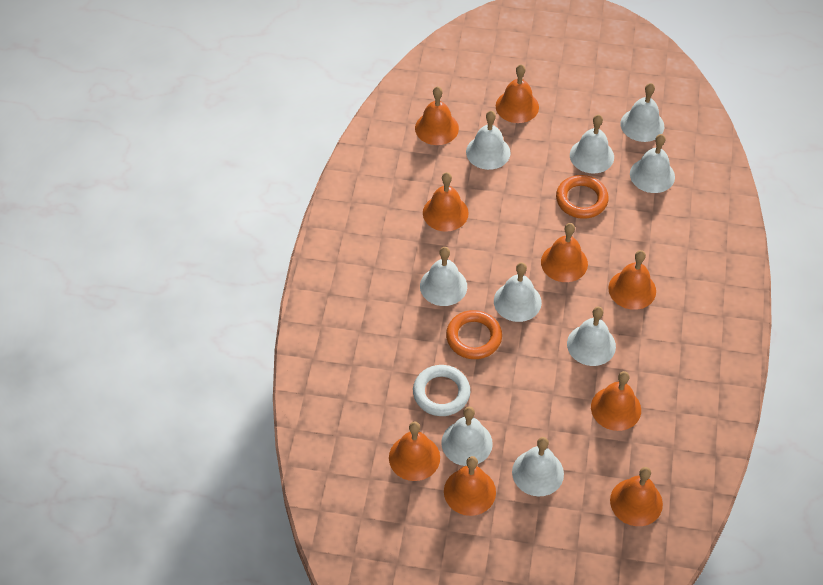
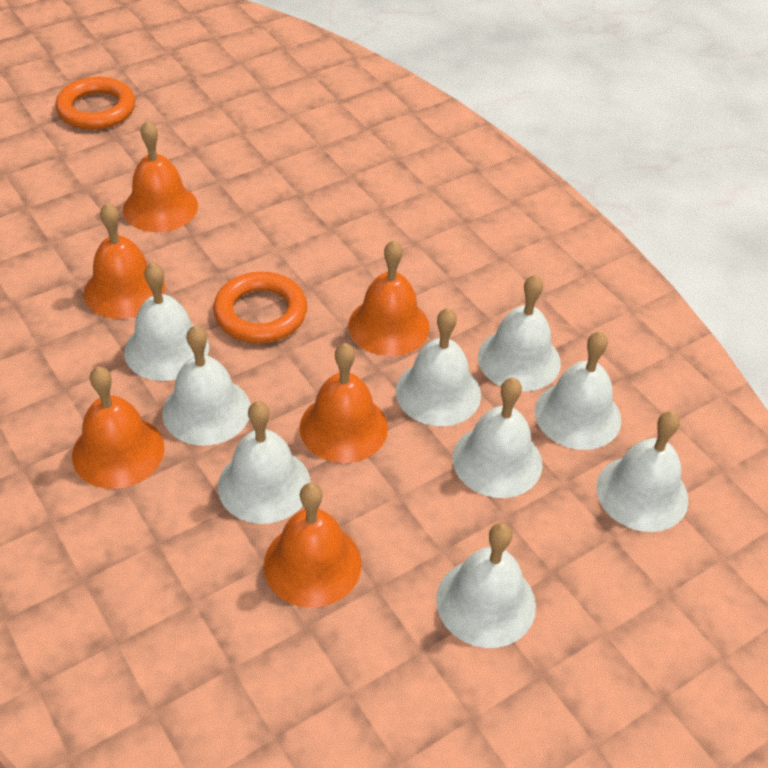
orange bell: 9 -> 6
white ring: 1 -> 0

